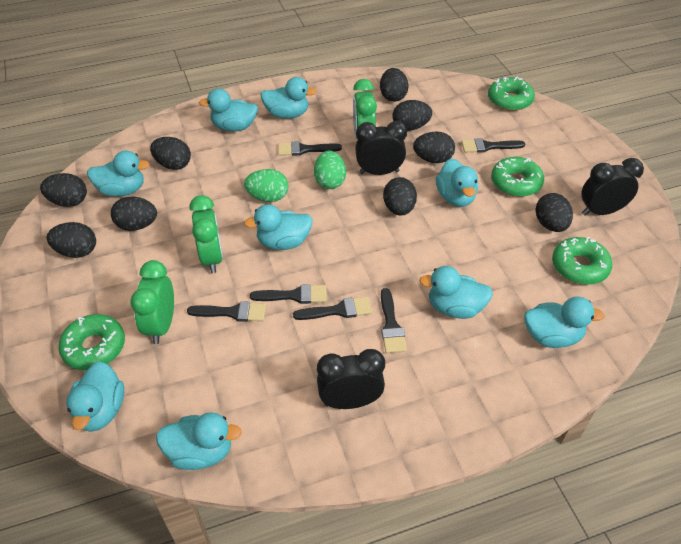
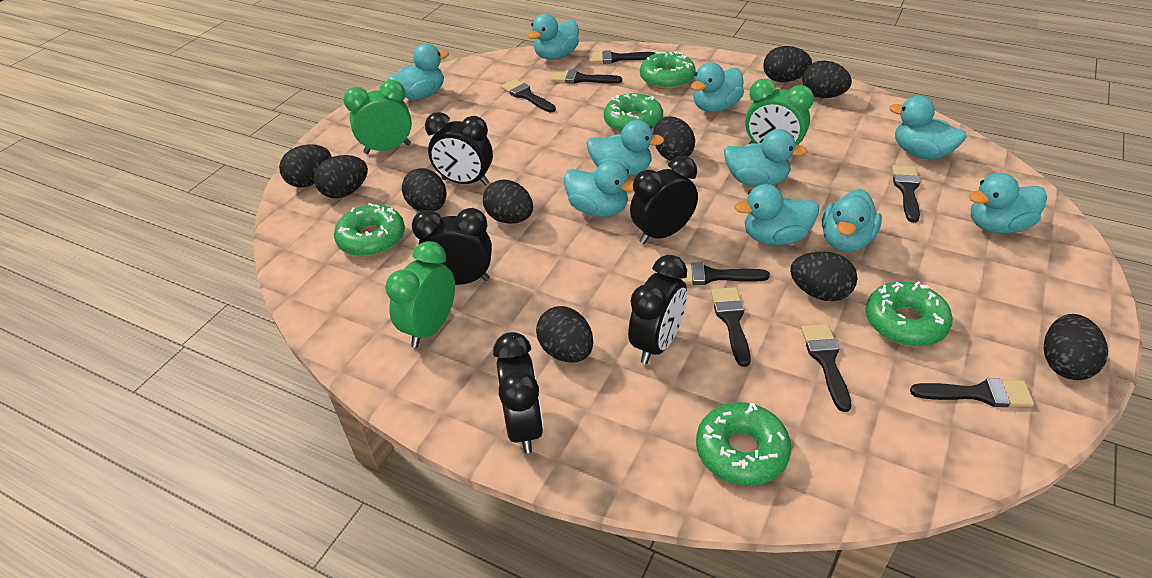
black brush: 6 -> 8
black clock: 3 -> 5
black egg: 9 -> 10
green donut: 4 -> 5
green egg: 2 -> 0
turquoise duck: 9 -> 10

